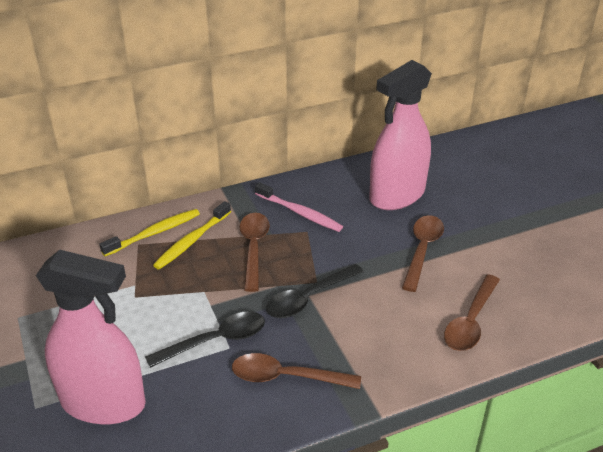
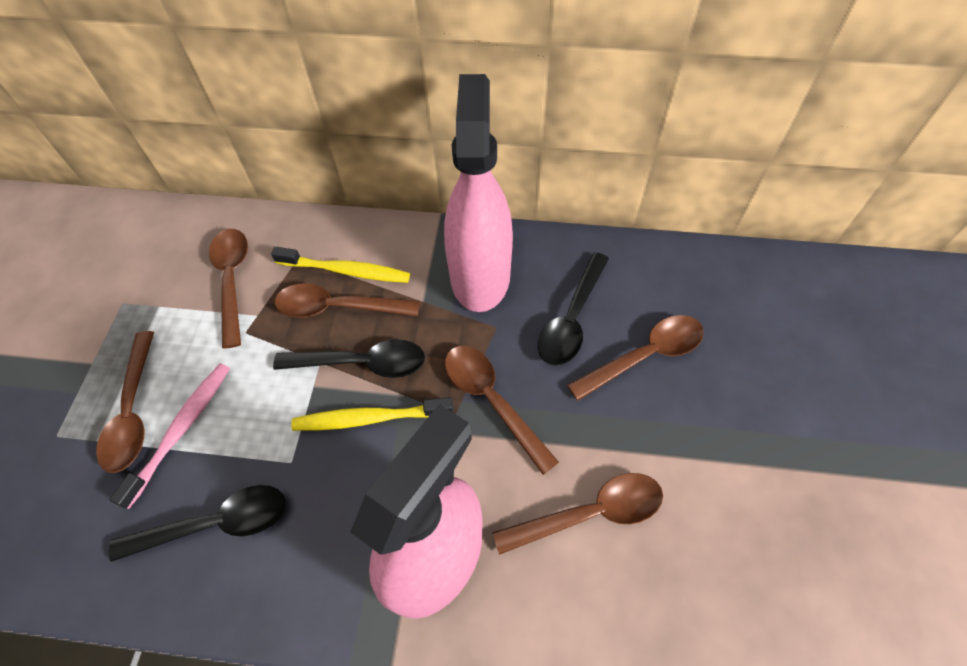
black spoon: 2 -> 3
brown spoon: 4 -> 6

